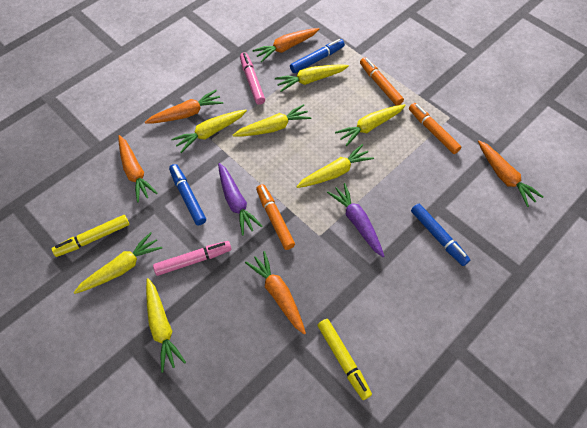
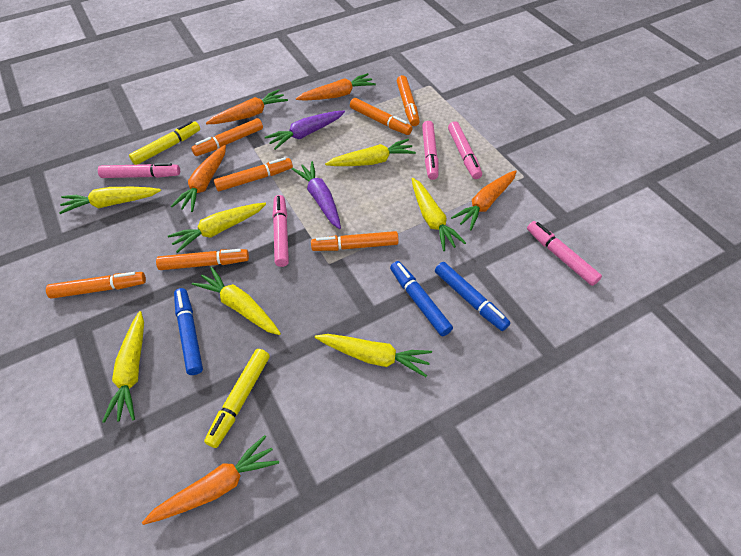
orange marker: 3 -> 7
pink marker: 2 -> 5

